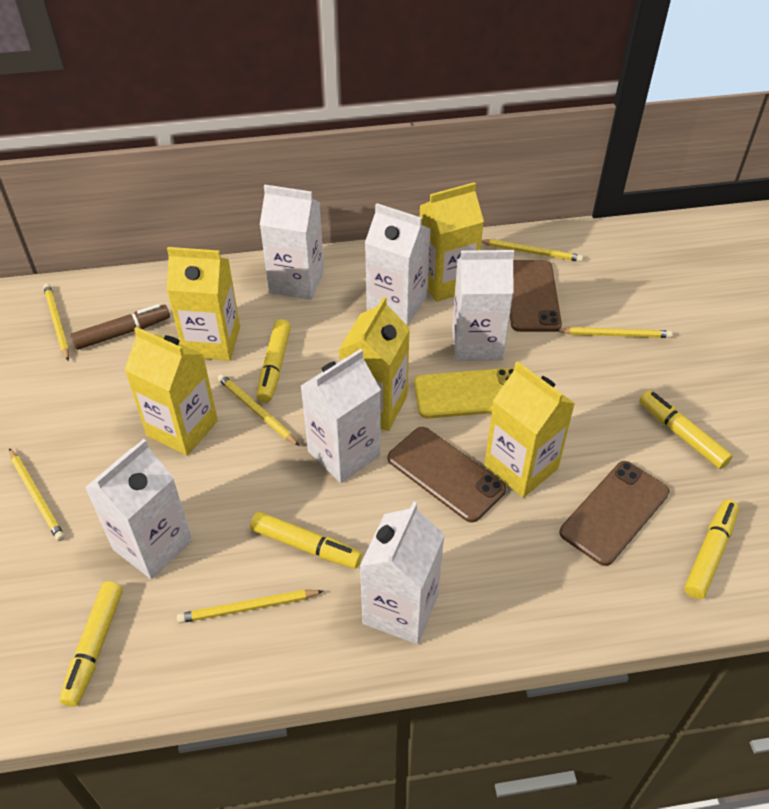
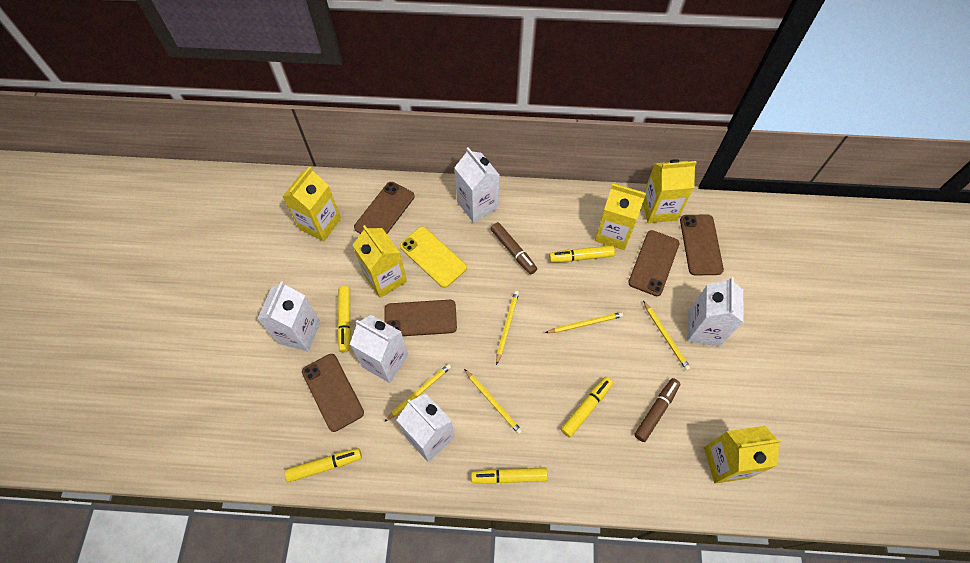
brown marker: 1 -> 2
brown phone: 3 -> 5
white carton: 6 -> 5
yellow pencil: 6 -> 5

